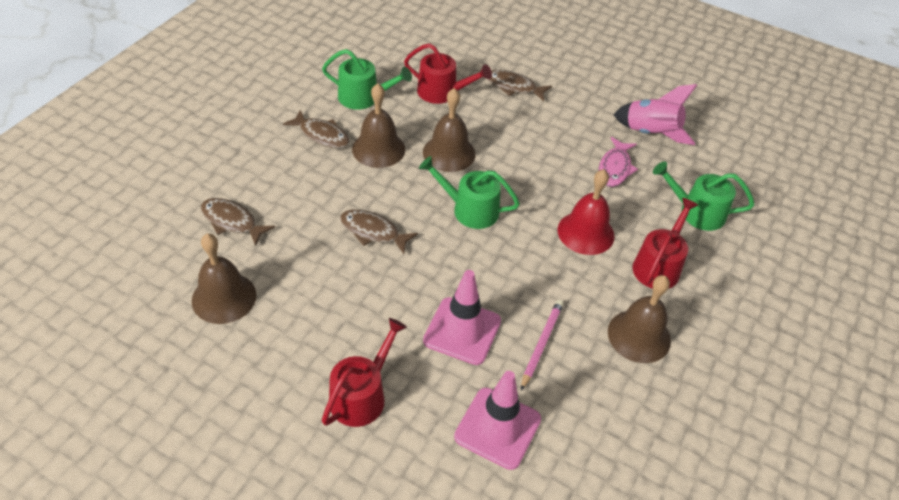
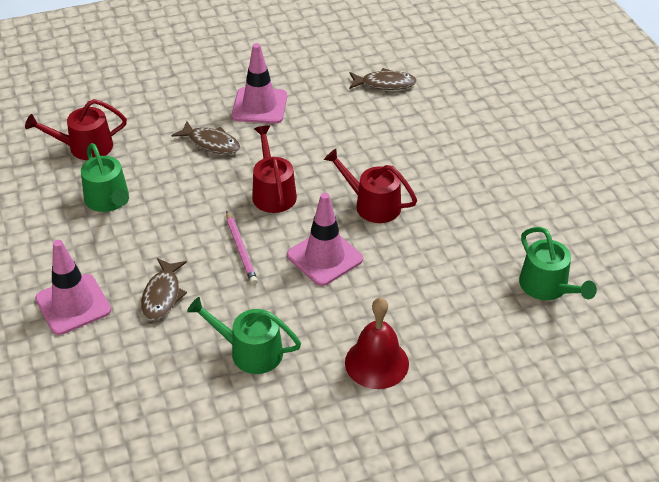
brown bell: 4 -> 0
brown fish: 4 -> 3
pink fish: 1 -> 0
pink rocket: 1 -> 0
pink traffic cone: 2 -> 3

